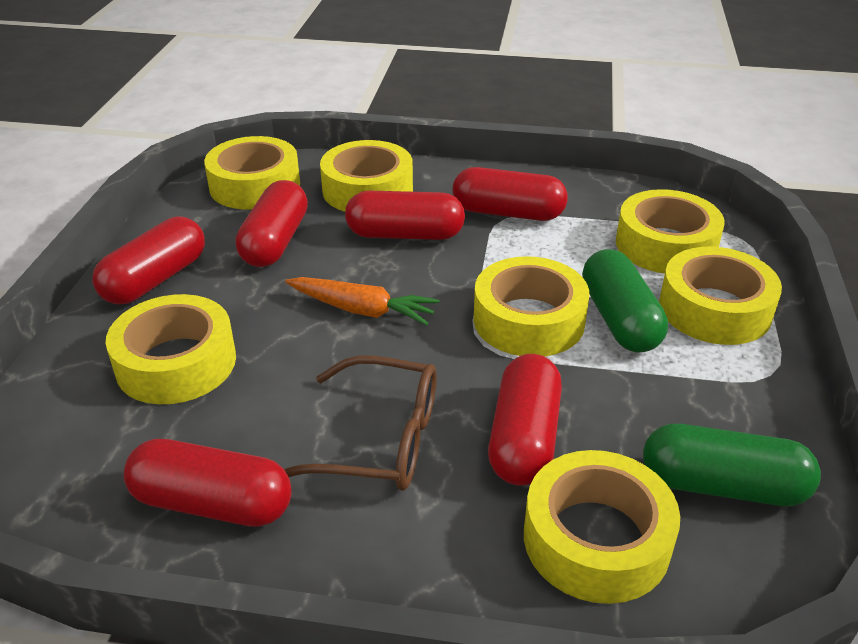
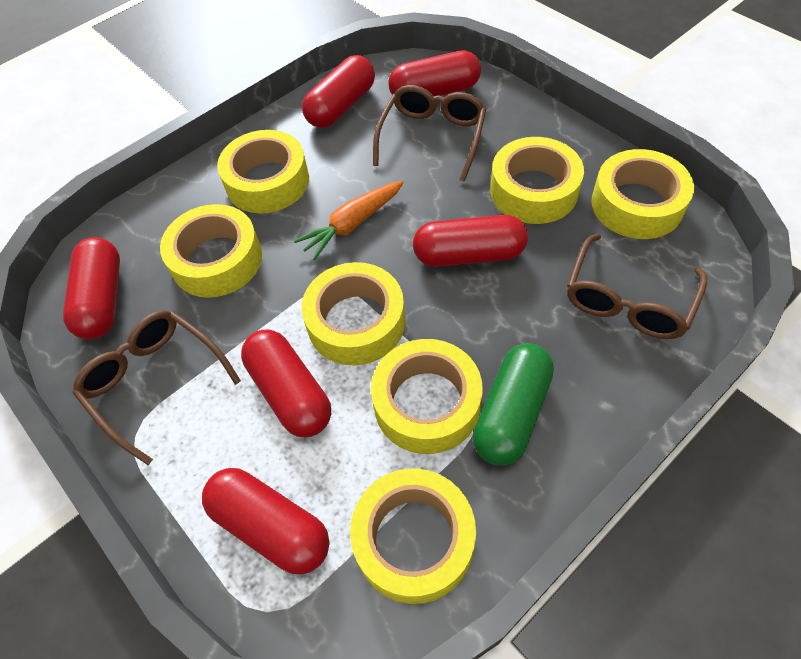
brown glasses: 1 -> 3
green capsule: 2 -> 1

